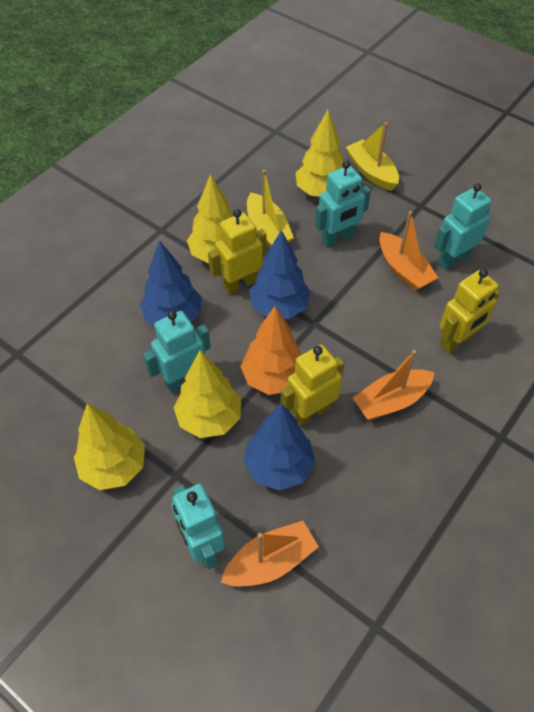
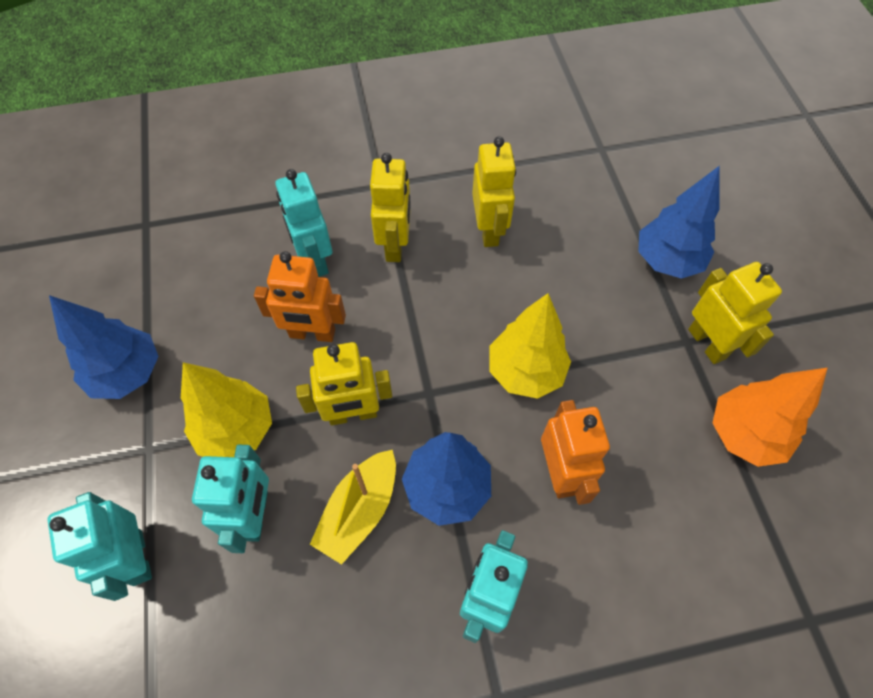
orange boat: 3 -> 0
orange robot: 0 -> 2
yellow boat: 2 -> 1
yellow robot: 3 -> 4
yellow tree: 4 -> 2

